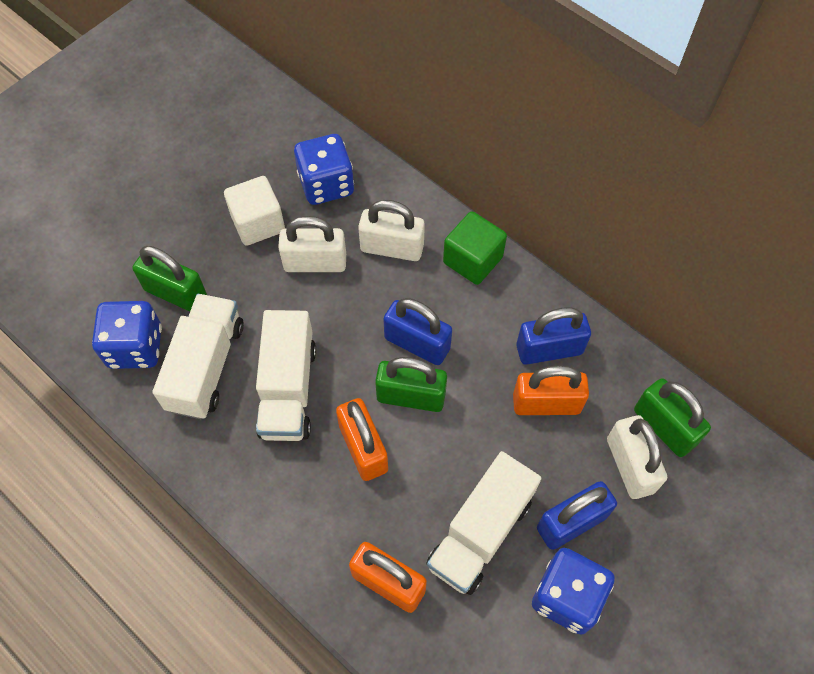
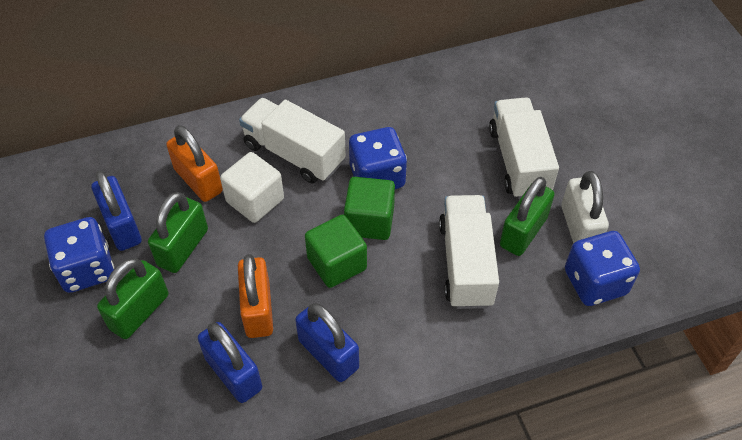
green cube: 1 -> 2
orange padlock: 3 -> 2
white padlock: 3 -> 1

